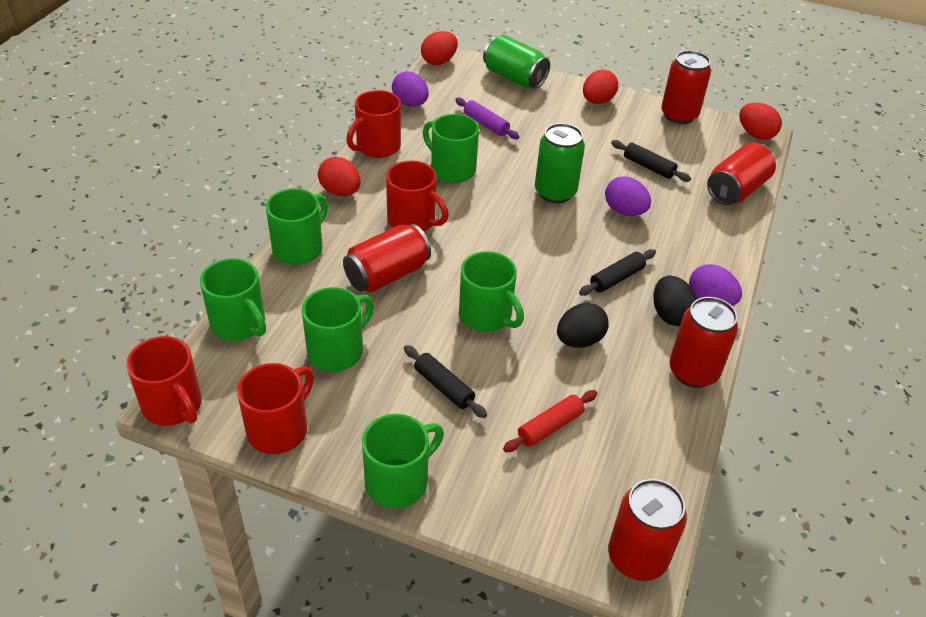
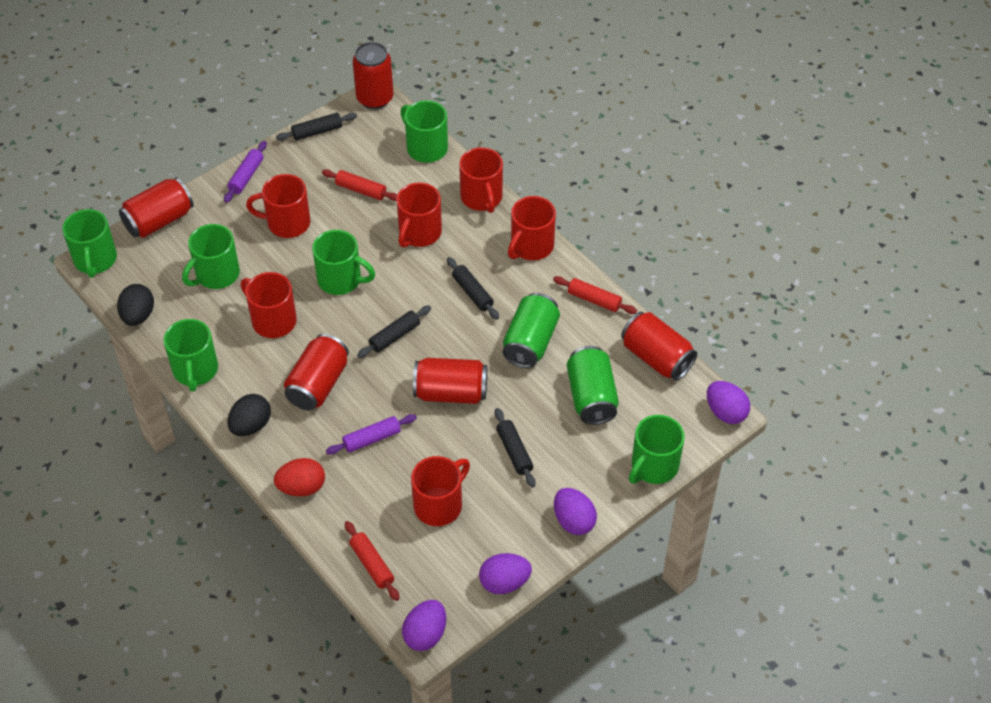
black rolling pin: 3 -> 4
purple egg: 3 -> 4
purple rolling pin: 1 -> 2
red egg: 4 -> 1
red mug: 4 -> 6
red rolling pin: 1 -> 3

